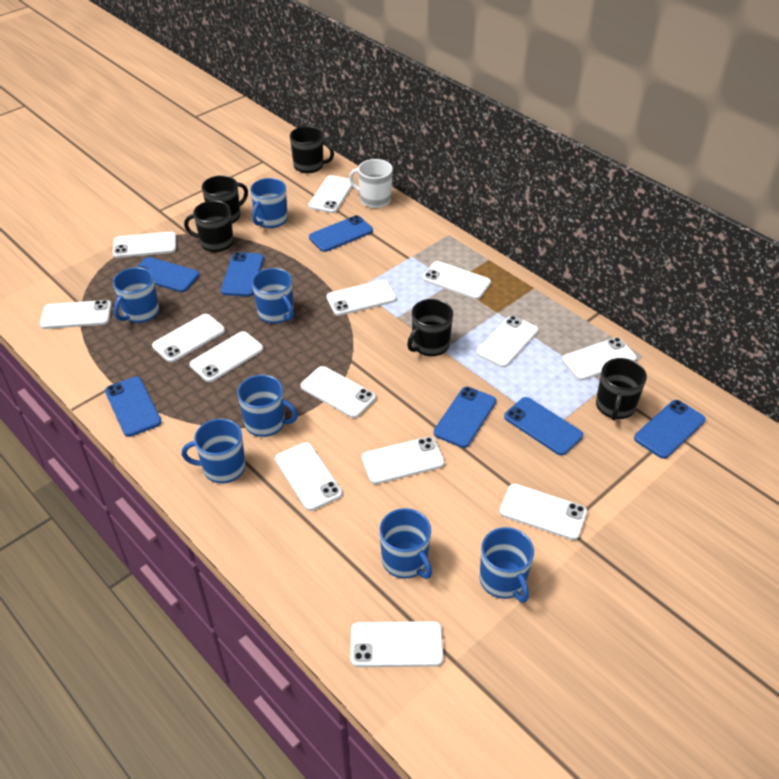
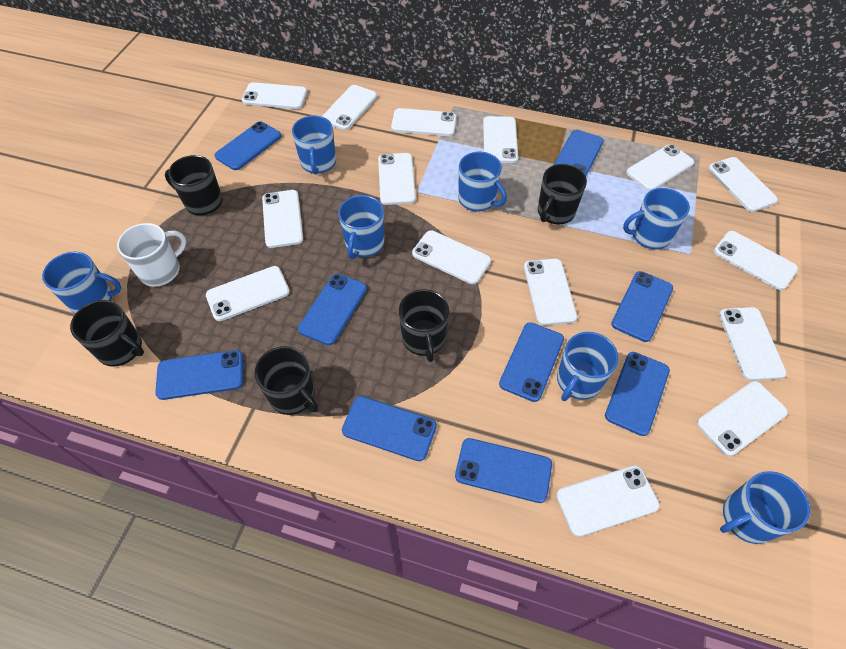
blue phone: 7 -> 9
white phone: 14 -> 15

